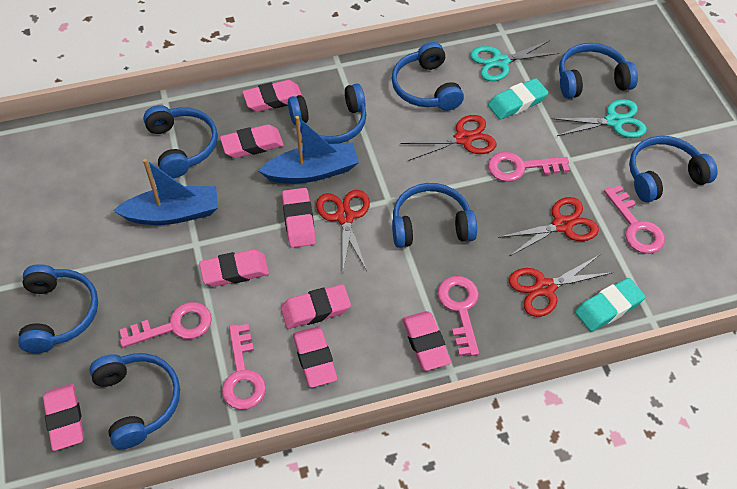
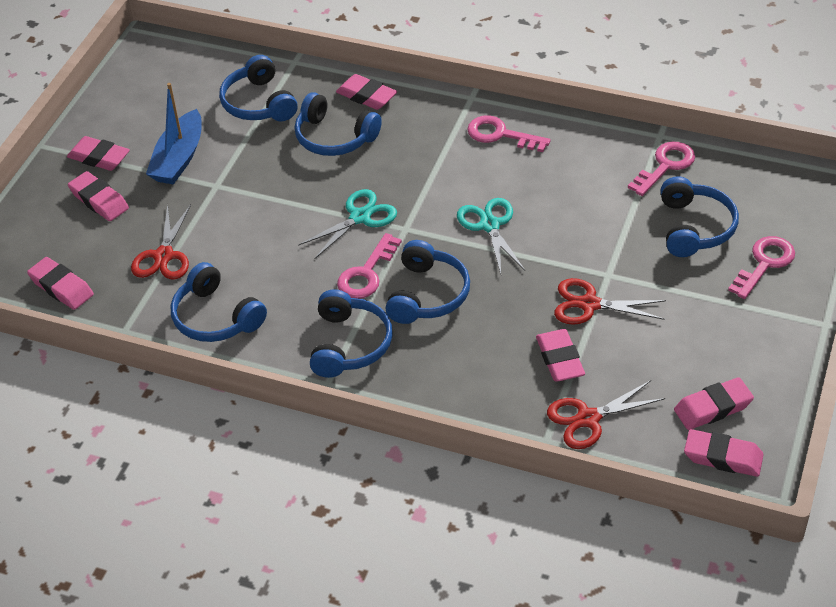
blue boat: 2 -> 1
blue headphones: 8 -> 6
pink eraser: 8 -> 7
pink key: 5 -> 4
red scissors: 4 -> 3
turquoise eraser: 2 -> 0

